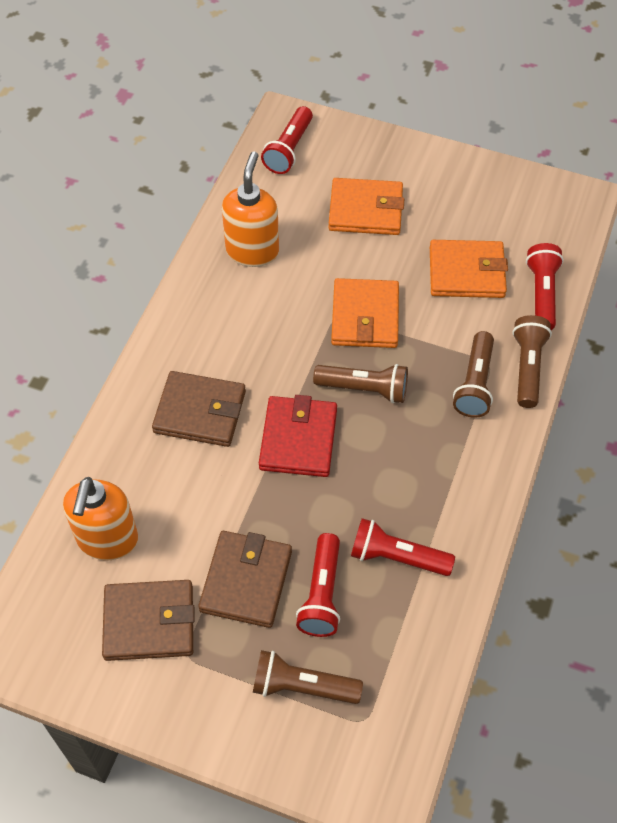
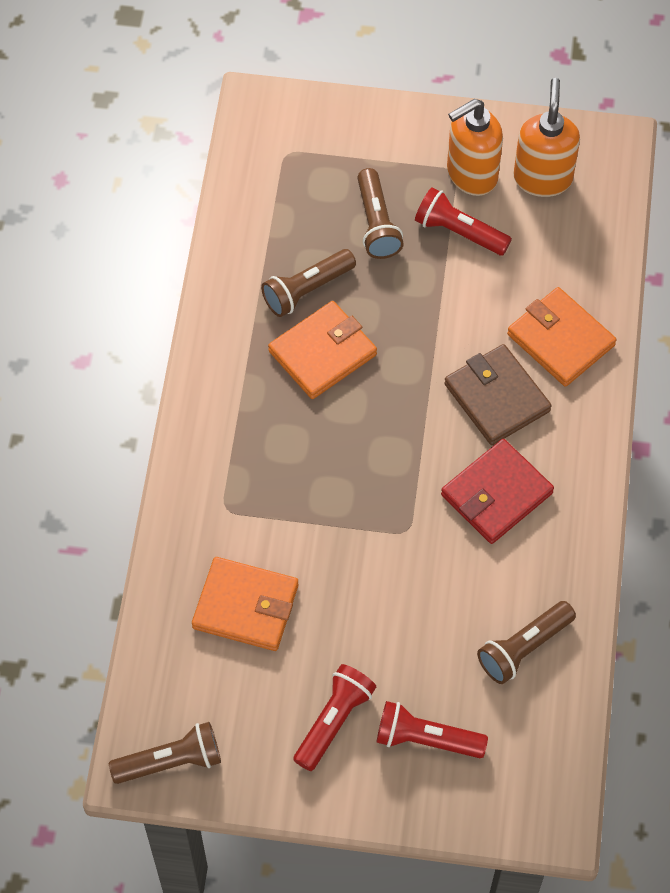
brown wallet: 3 -> 1
red flashlight: 4 -> 3

